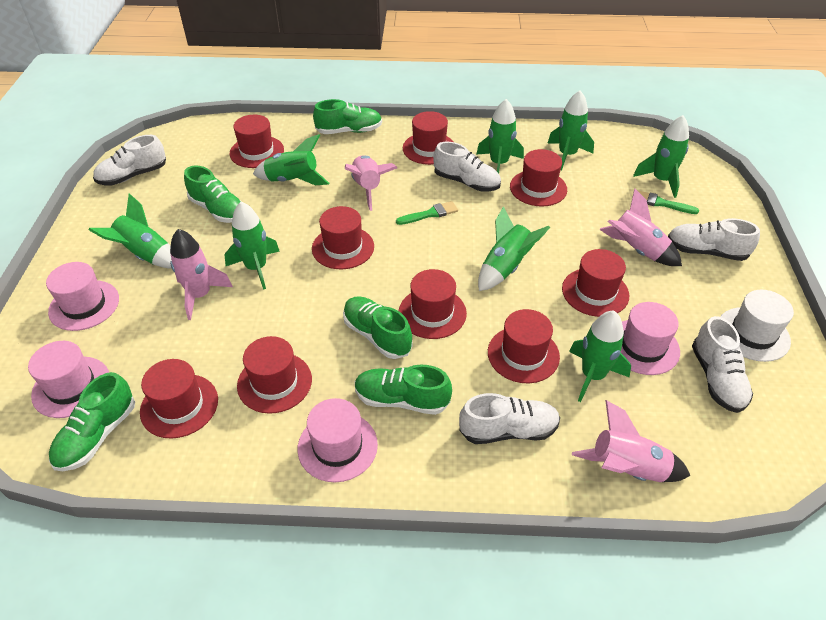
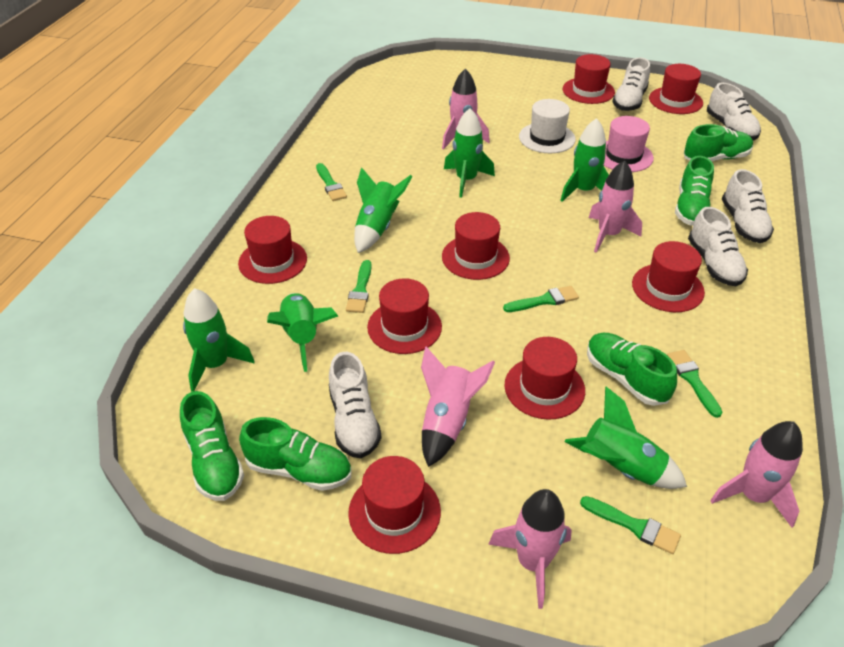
green brush: 2 -> 5
green rocket: 8 -> 6
pink hat: 4 -> 1
pink rocket: 4 -> 5
red hat: 9 -> 8

